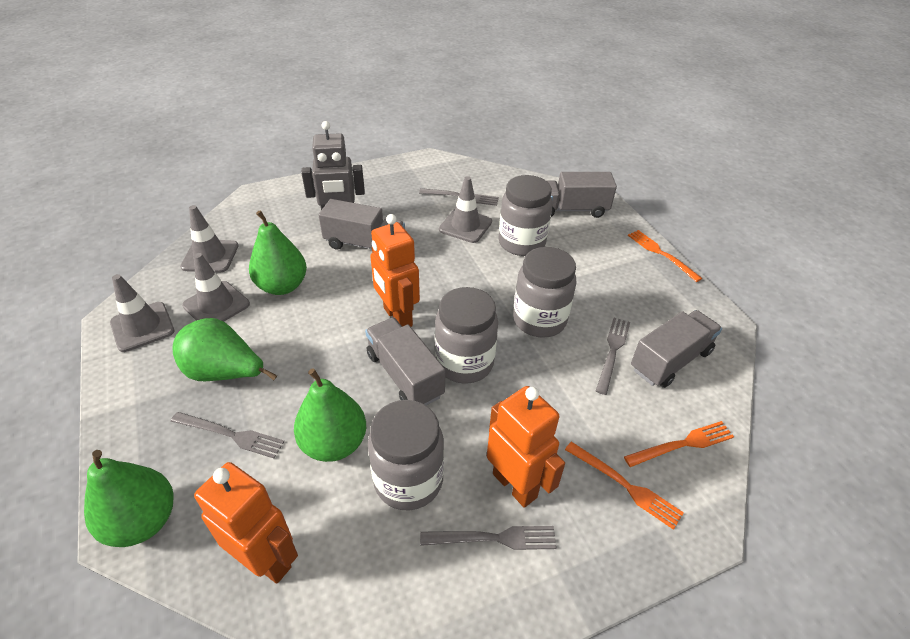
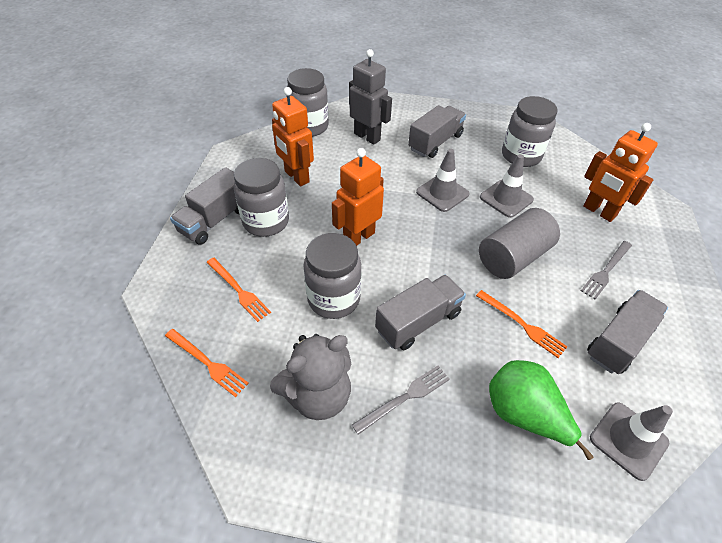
green pear: 4 -> 1
grey cylinder: 0 -> 1
grey fork: 4 -> 2
grey teddy bear: 0 -> 1
grey traffic cone: 4 -> 3

